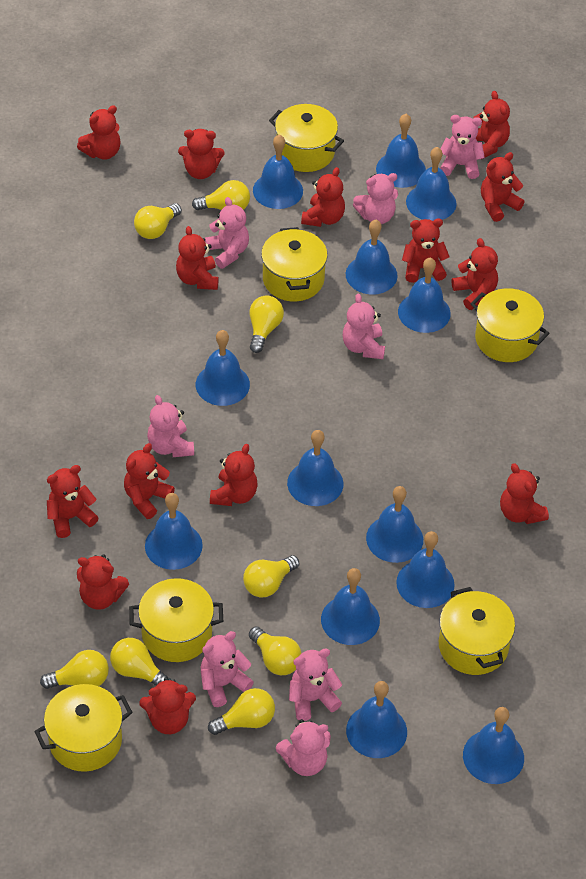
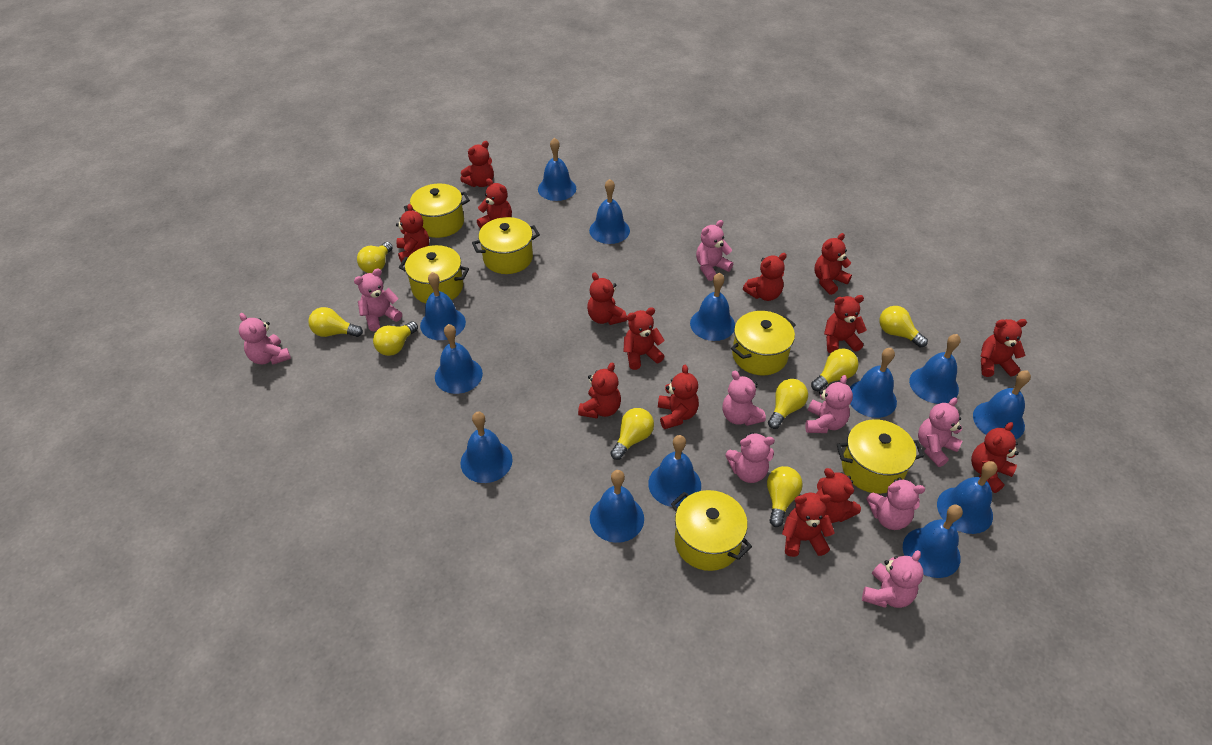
pink teddy bear: 8 -> 9

